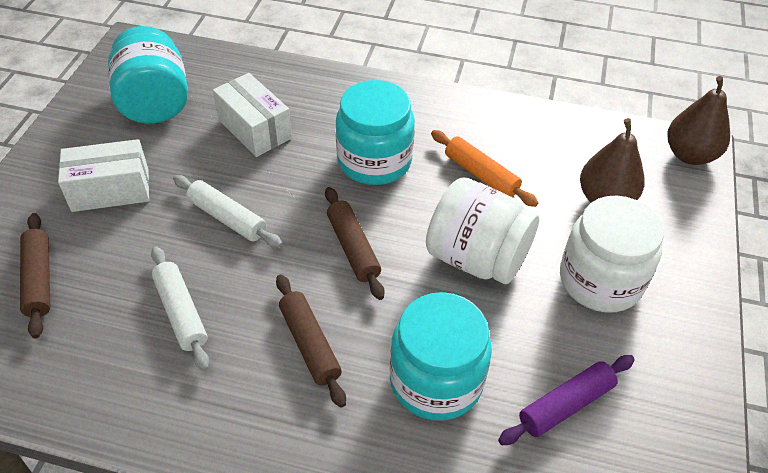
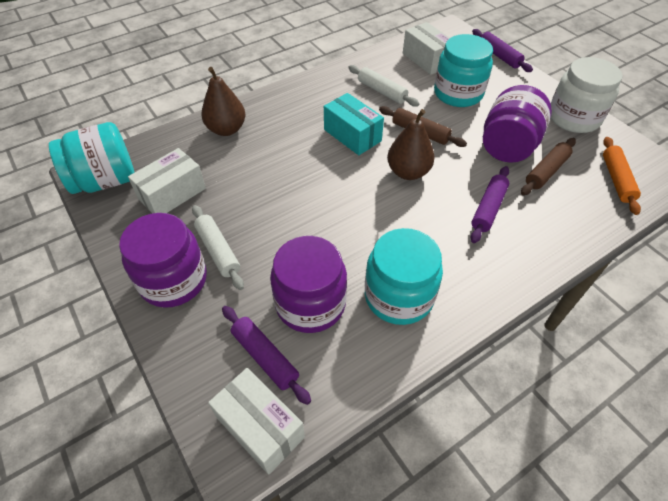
brown rolling pin: 3 -> 2
purple jar: 0 -> 3
purple rolling pin: 1 -> 3
turquoise box: 0 -> 1
white box: 2 -> 3
white jar: 2 -> 1

